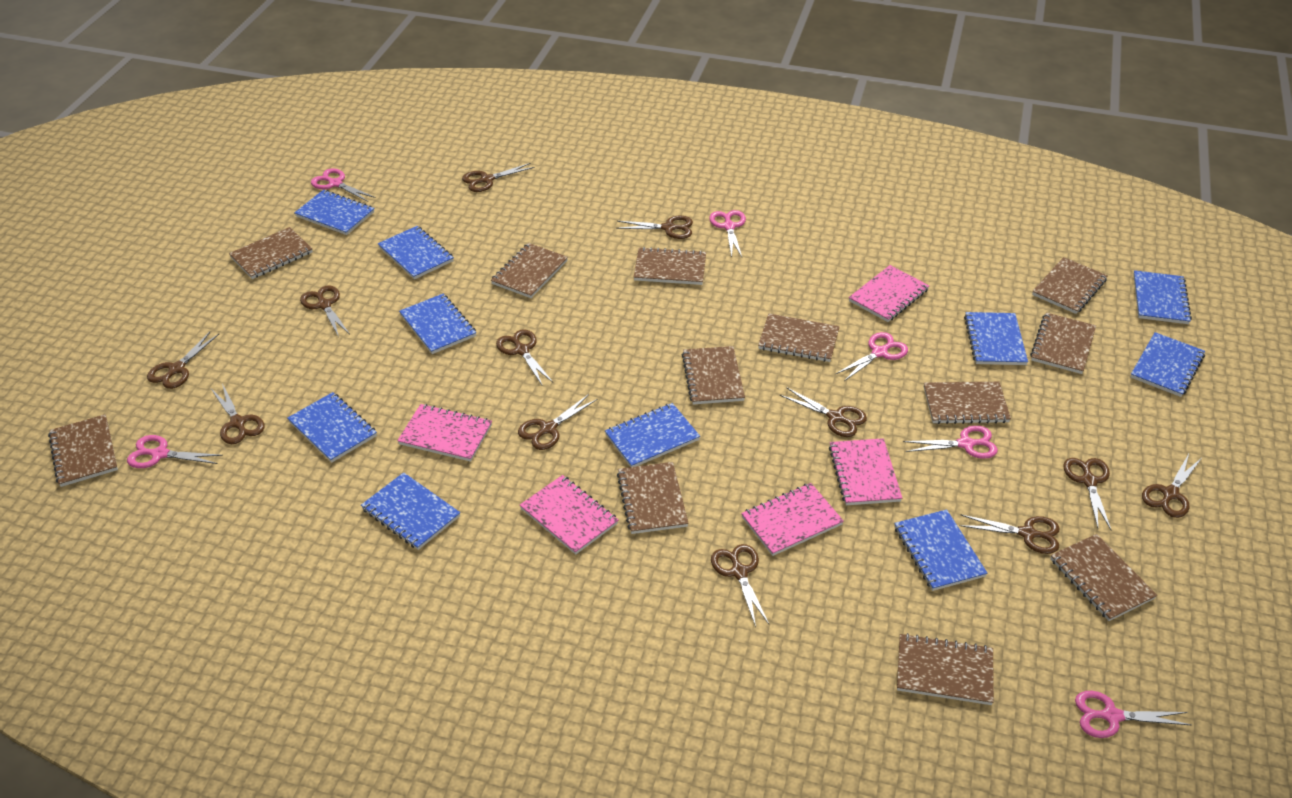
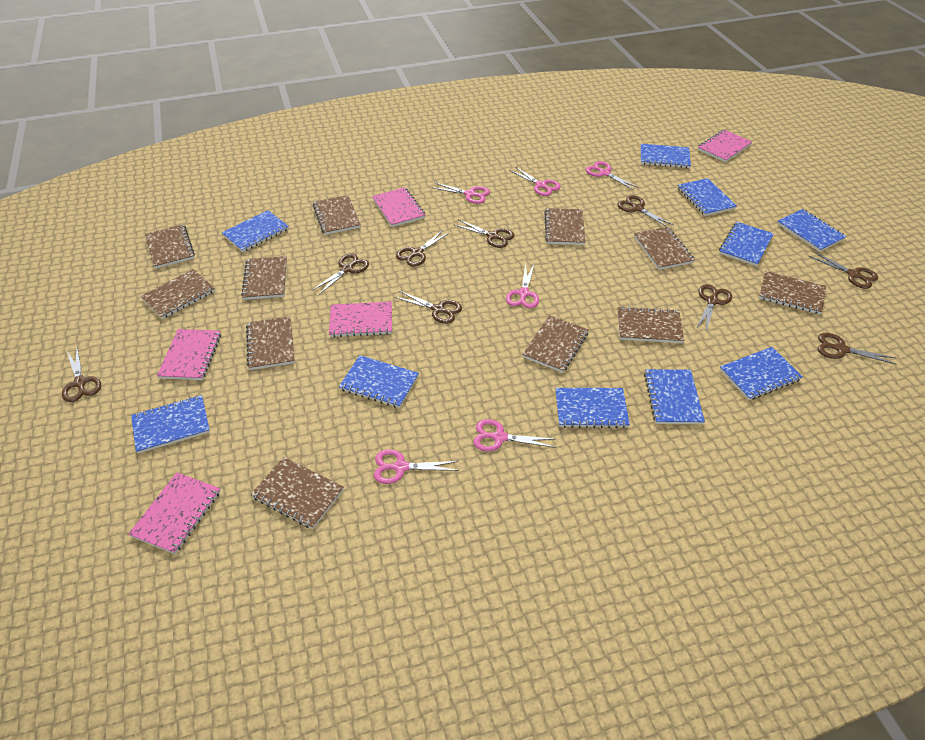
brown notebook: 12 -> 11
brown scissors: 12 -> 9

